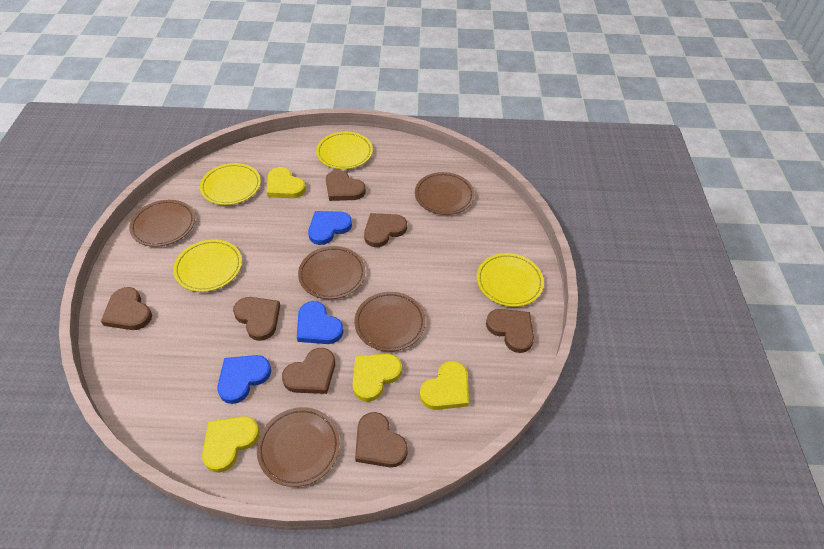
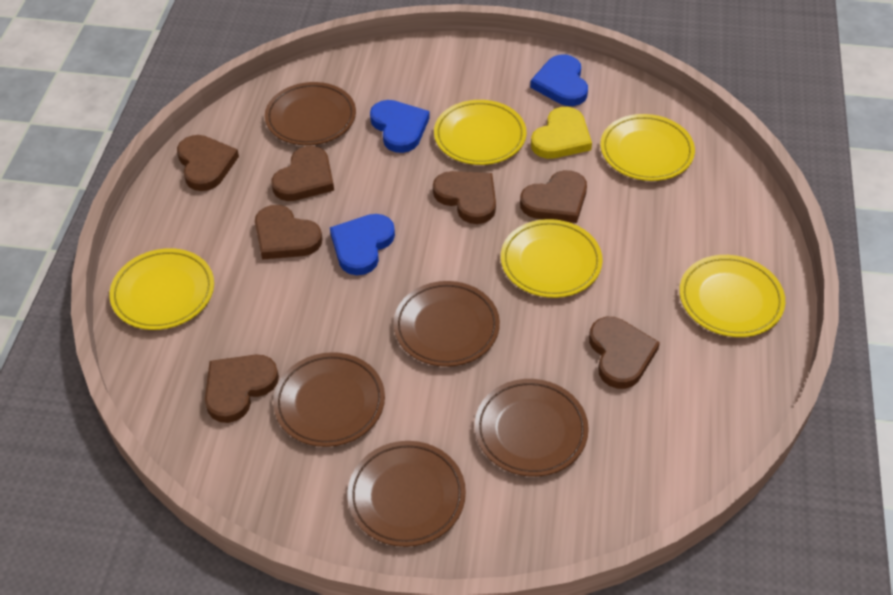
yellow heart: 4 -> 1
yellow plate: 4 -> 5

